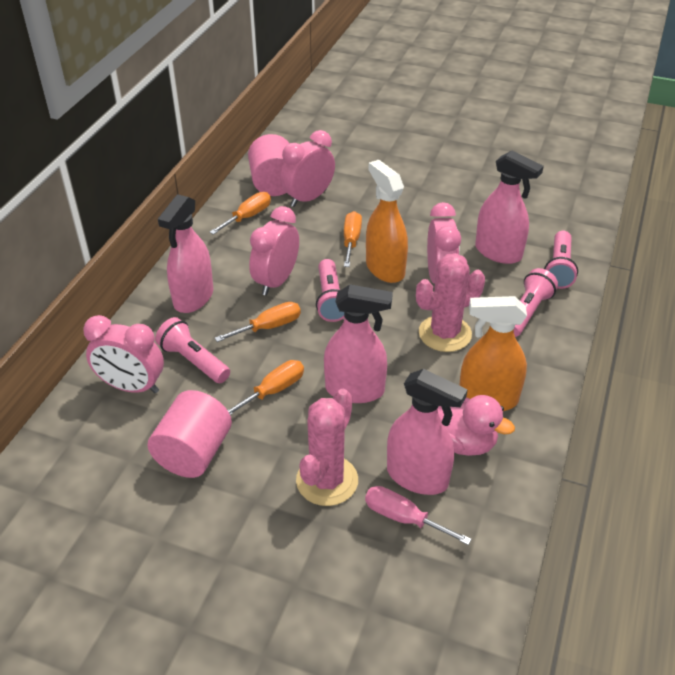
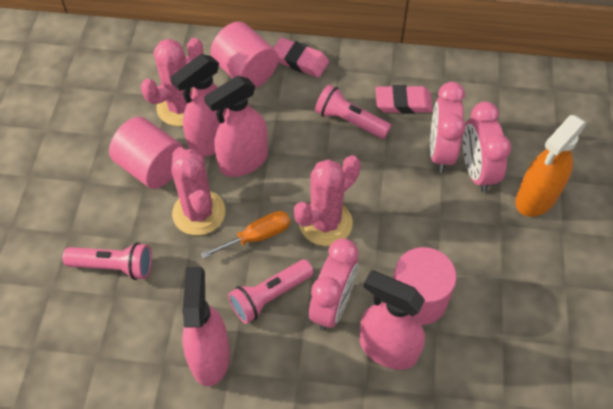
orange screwdriver: 4 -> 1
orange spray bottle: 2 -> 1
pink cactus: 2 -> 3
pink clock: 4 -> 3
pink cylinder: 2 -> 3
pink duck: 1 -> 0
pink eraser: 0 -> 2
pink flashlight: 4 -> 3
pink screwdriver: 1 -> 0

